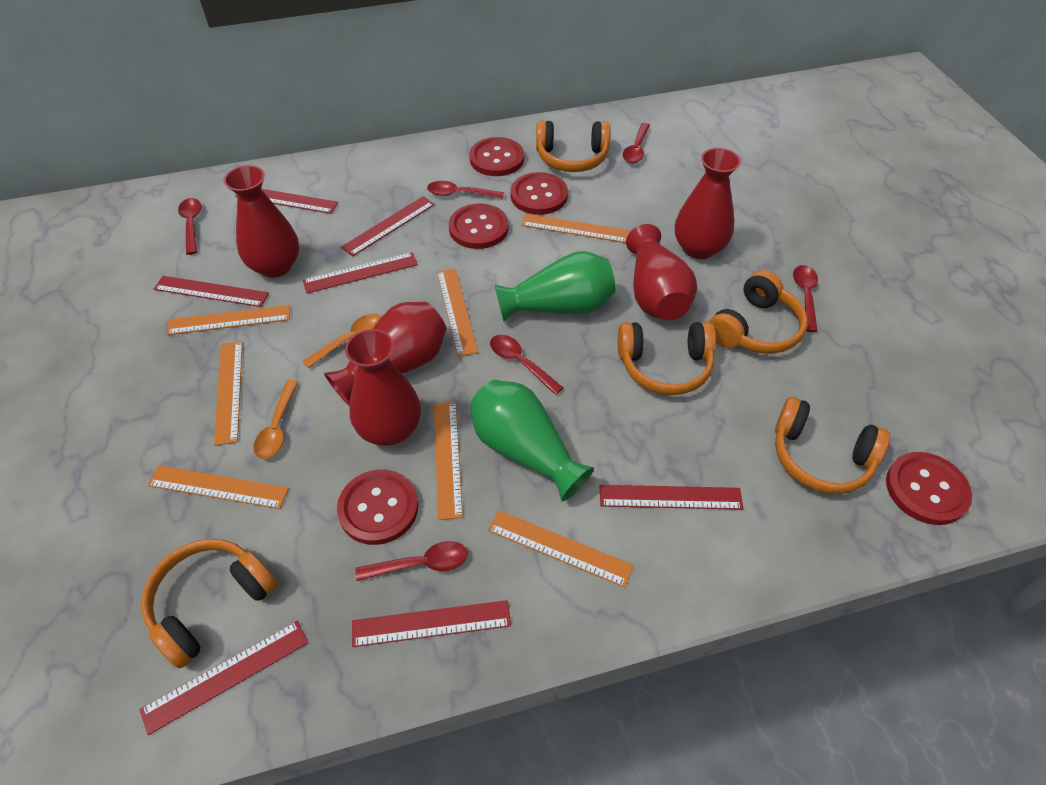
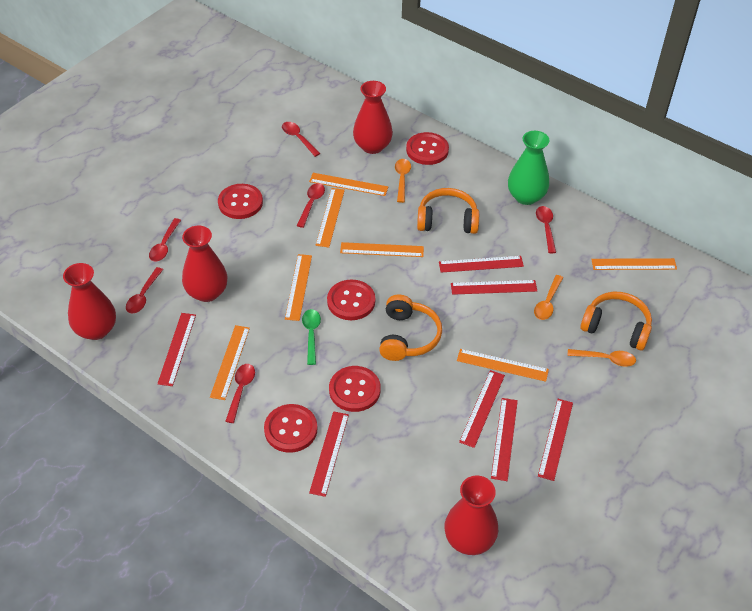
green spoon: 0 -> 1
green vase: 2 -> 1
orange headphones: 5 -> 3
orange spoon: 2 -> 3
red vase: 5 -> 4

